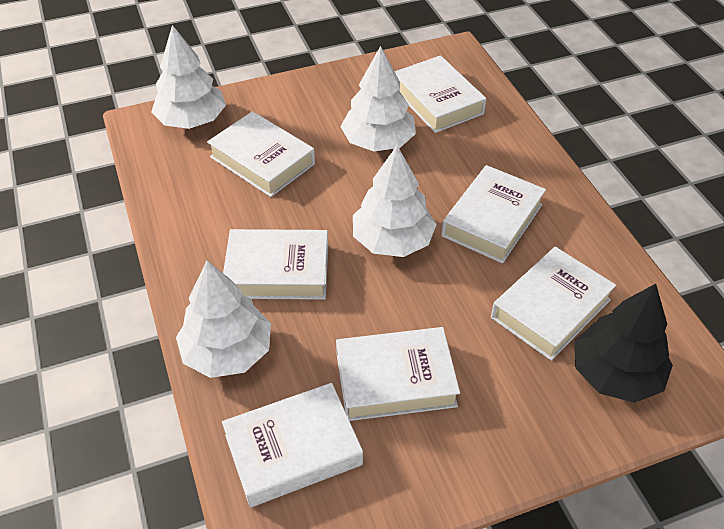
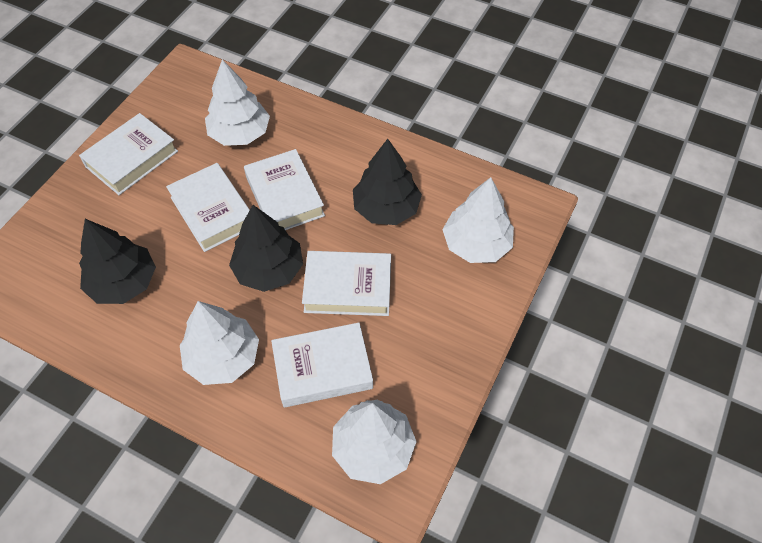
black tree: 1 -> 3
white book: 7 -> 5

